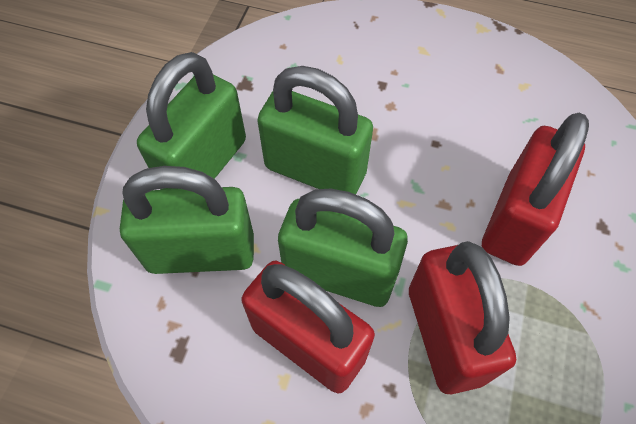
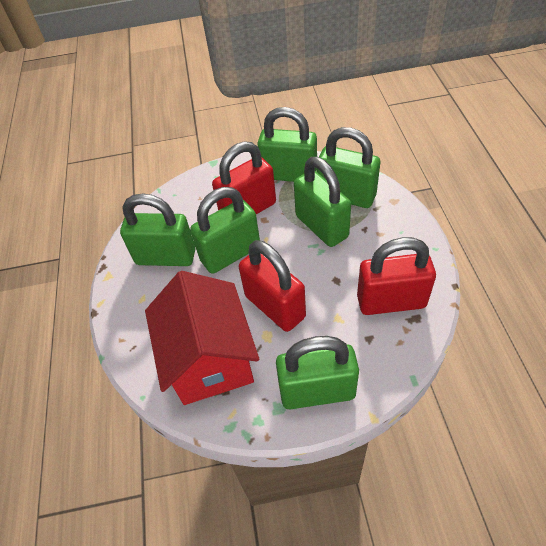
green padlock: 4 -> 6
red house: 0 -> 1

